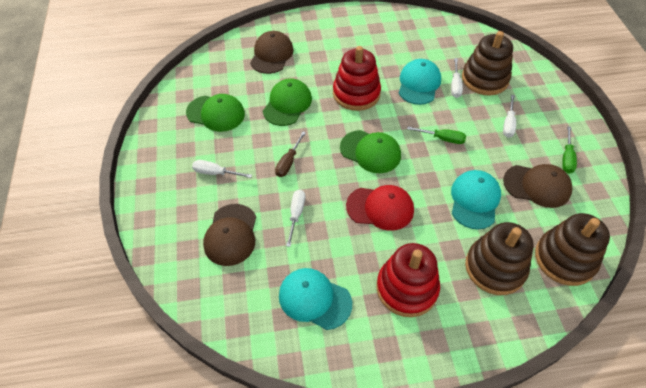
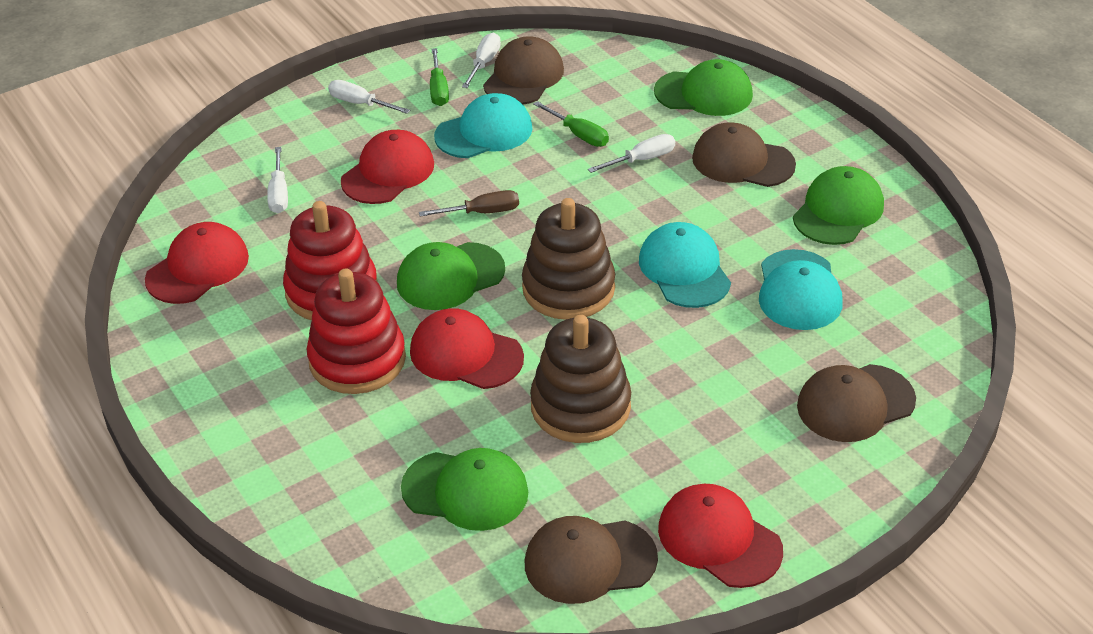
brown cap: 3 -> 4
brown stacking toy: 3 -> 2
green cap: 3 -> 4
red cap: 1 -> 4

